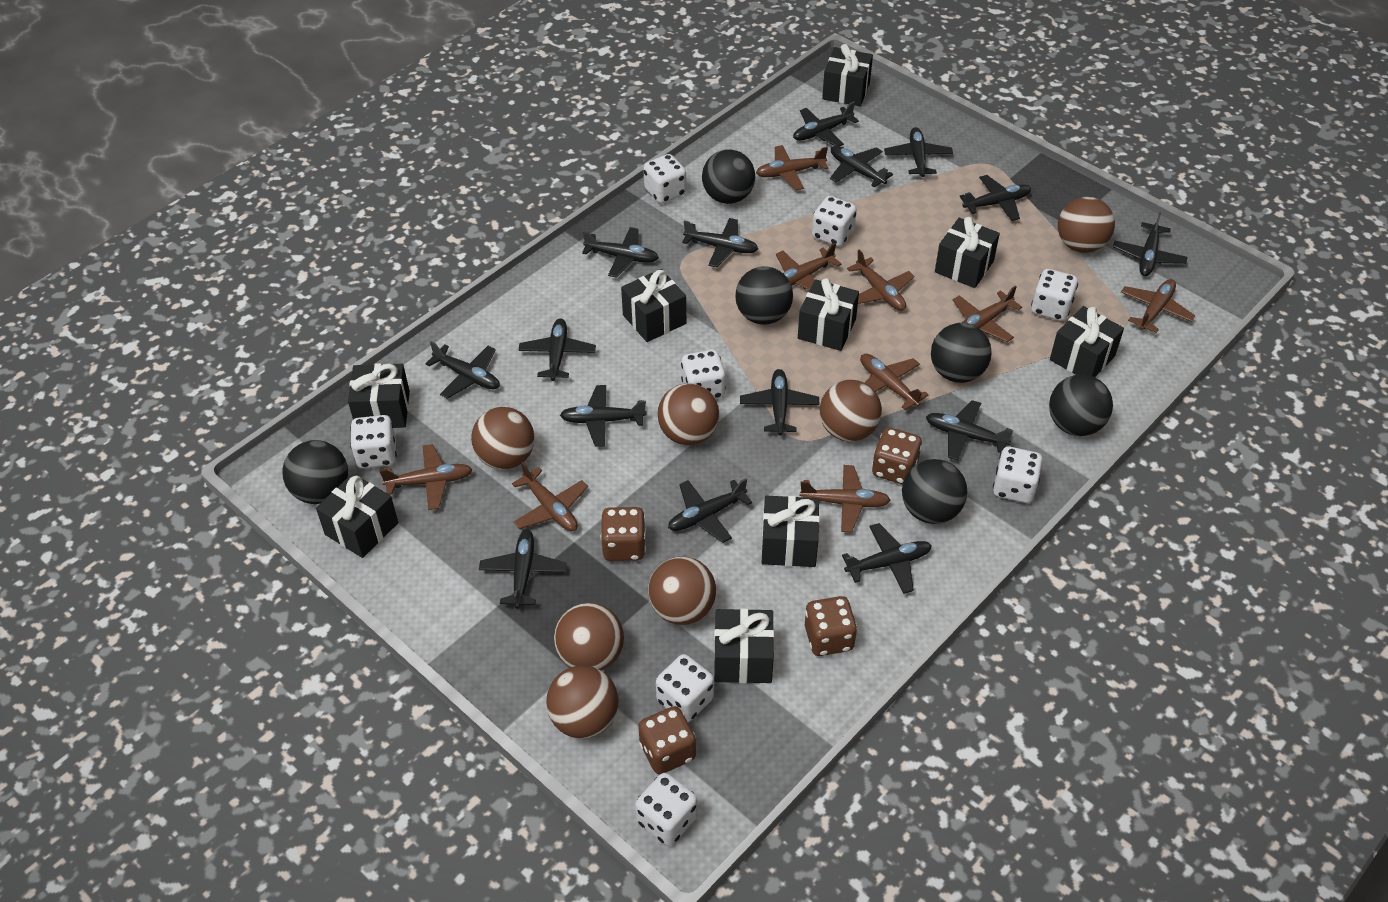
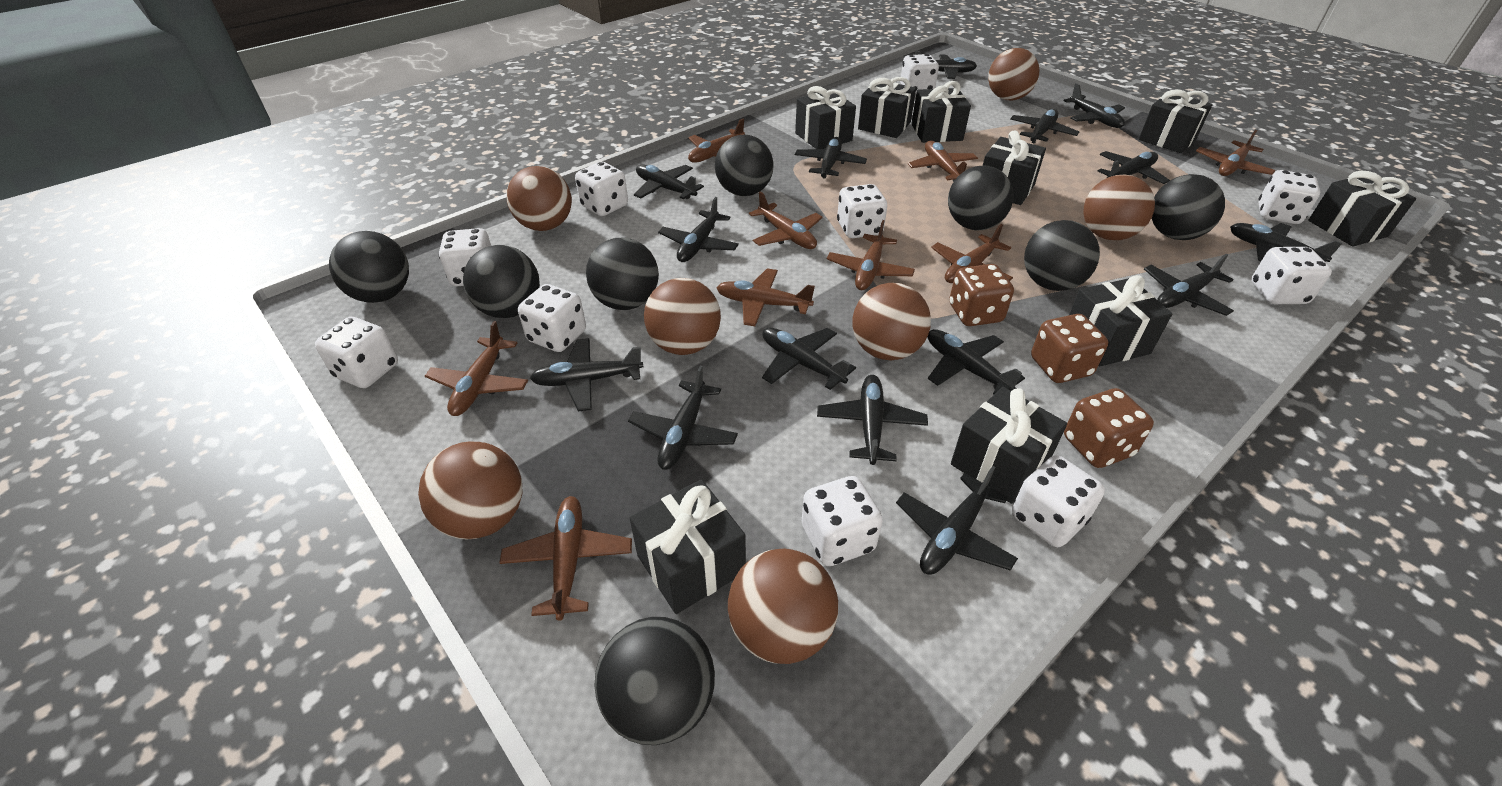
black ball: 6 -> 8
brown dice: 4 -> 3
white dice: 8 -> 10

